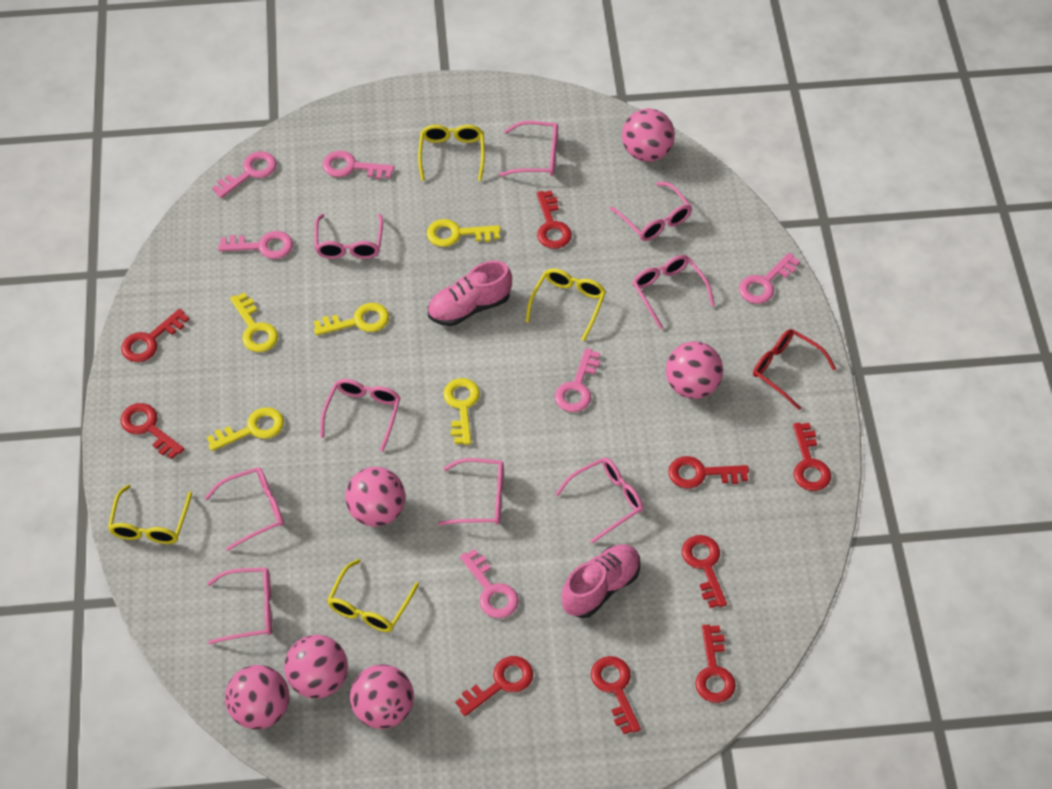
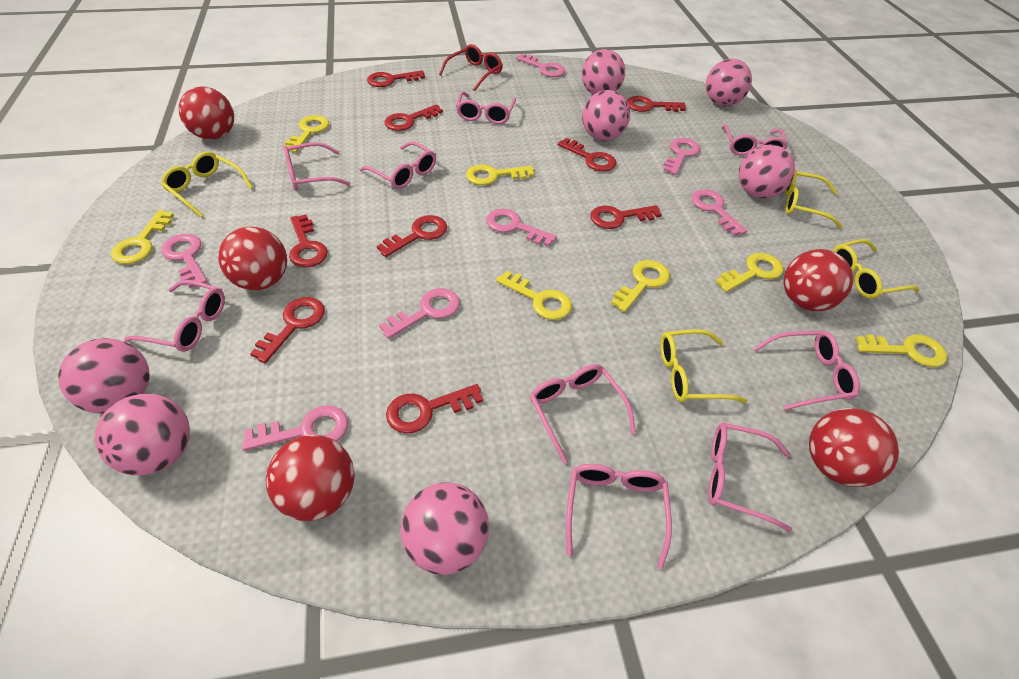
pink ball: 6 -> 7
pink key: 6 -> 7
pink shoe: 2 -> 0
red ball: 0 -> 5
yellow key: 5 -> 7

